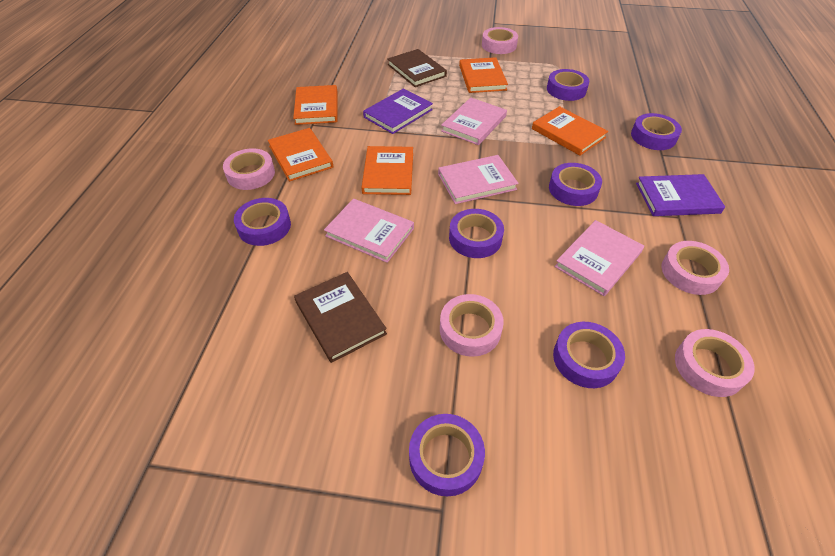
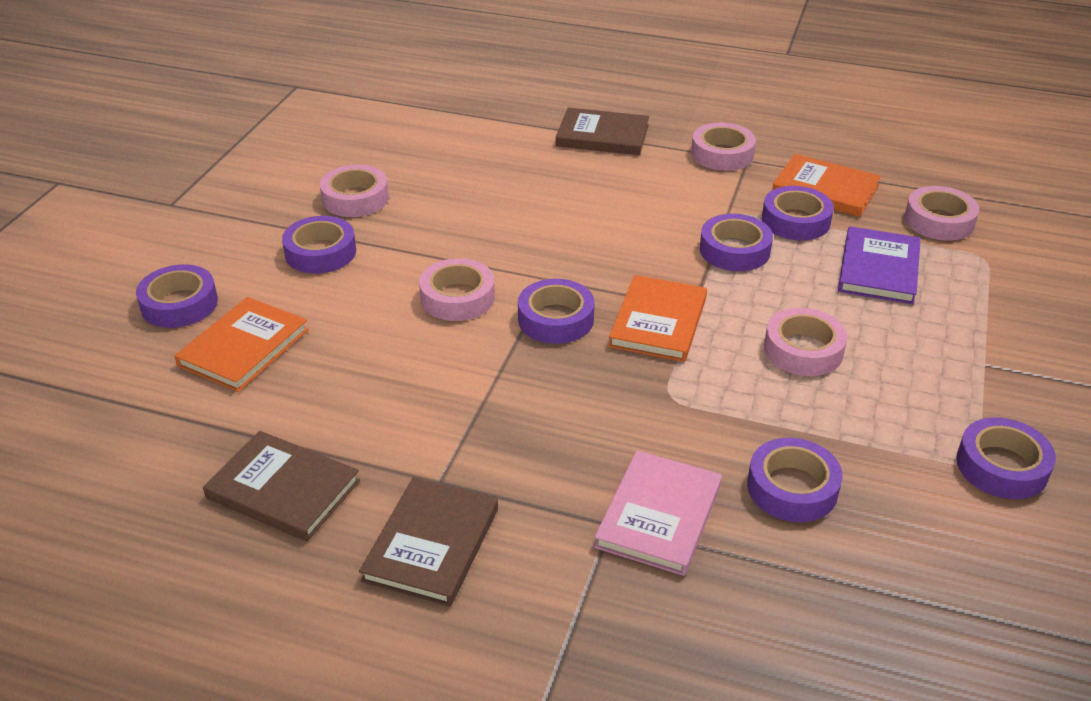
brown book: 2 -> 3
orange book: 5 -> 3
pink book: 4 -> 1
purple book: 2 -> 1

